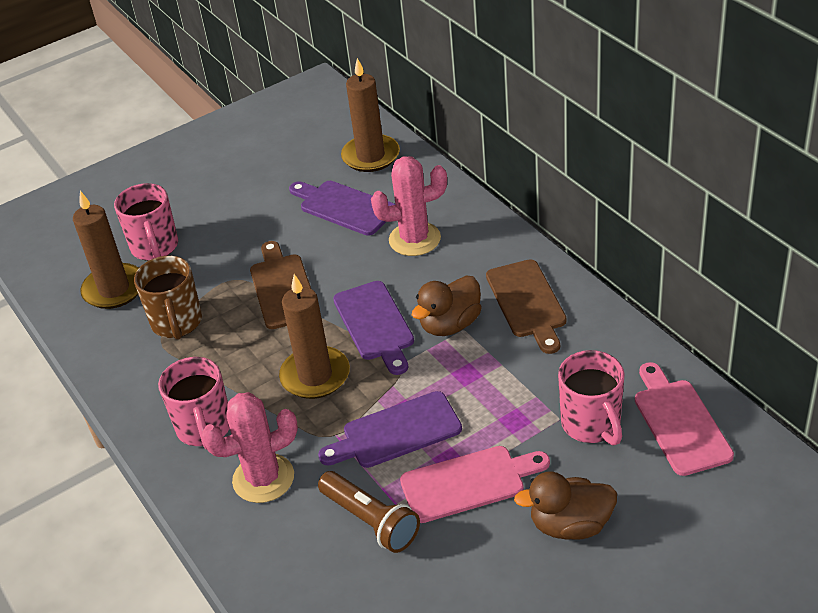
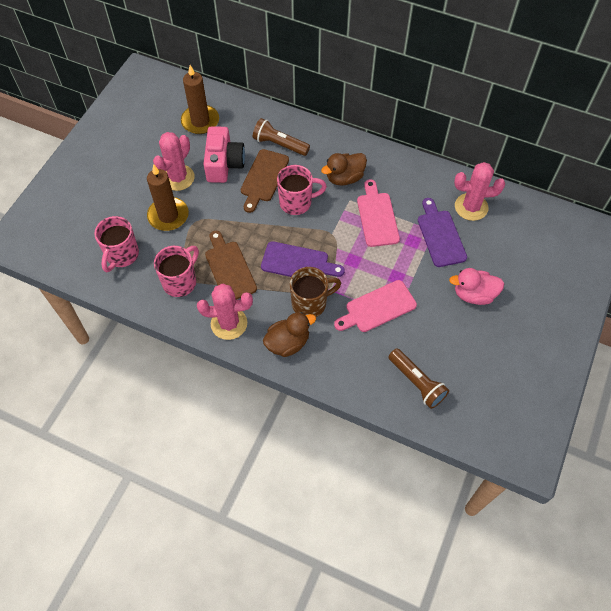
brown candle: 3 -> 2
brown flashlight: 1 -> 2
pink cactus: 2 -> 3
pink camera: 0 -> 1
pink duck: 0 -> 1
purple cutting board: 3 -> 2

